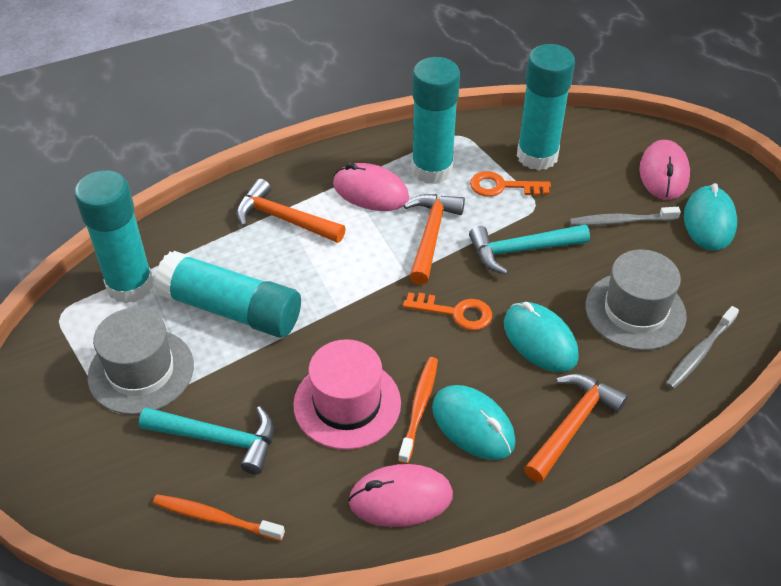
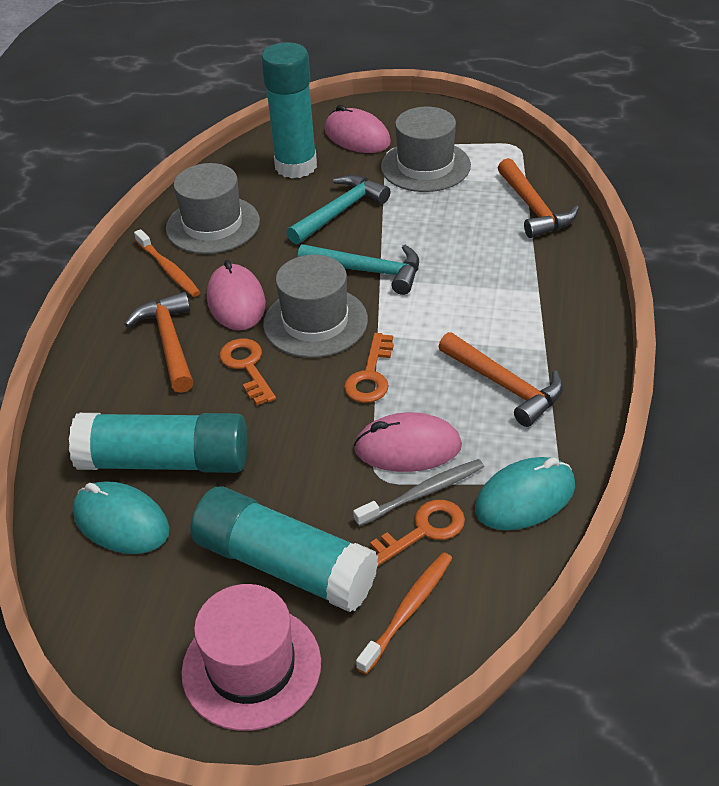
grey hat: 2 -> 3
grey toothbrush: 2 -> 1
orange key: 2 -> 3
turquoise glue stick: 4 -> 3
turquoise mouse: 3 -> 2

